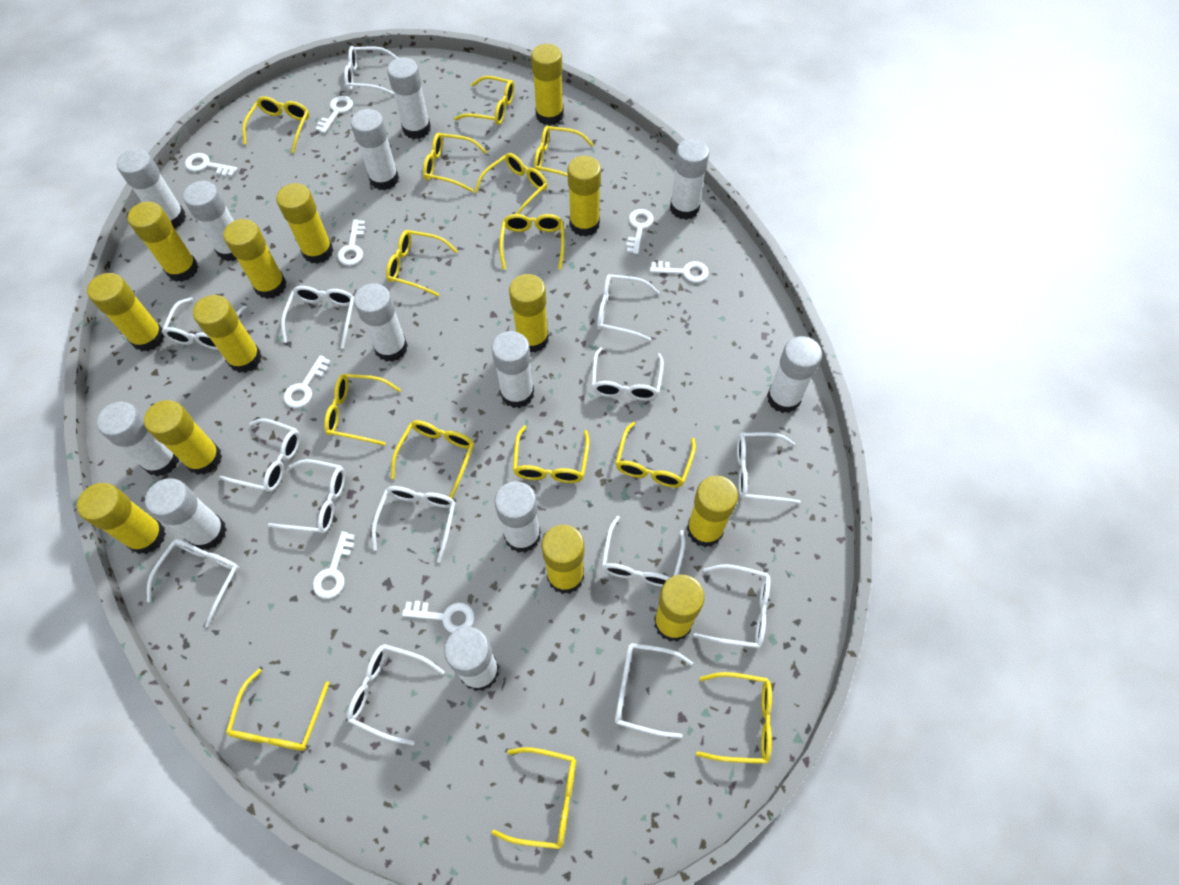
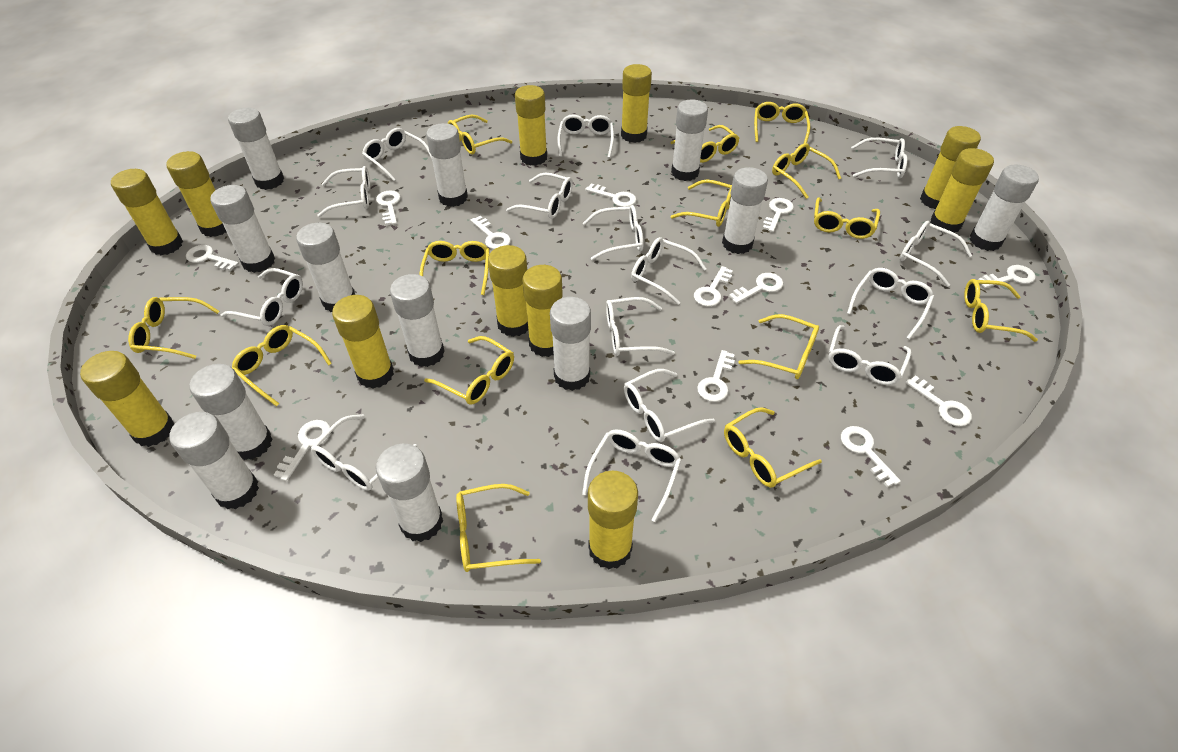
white glasses: 14 -> 15
white key: 8 -> 12
yellow glue stick: 13 -> 11

